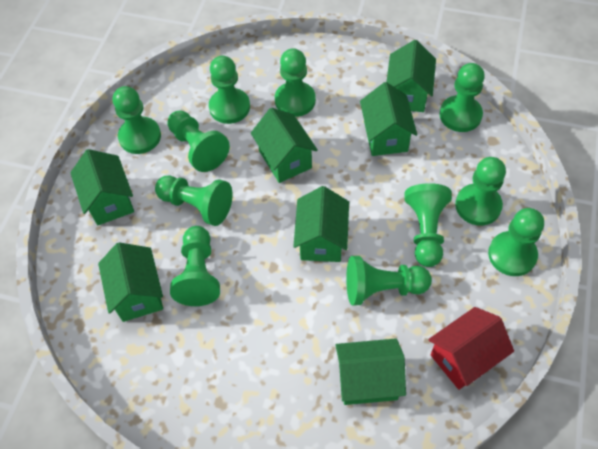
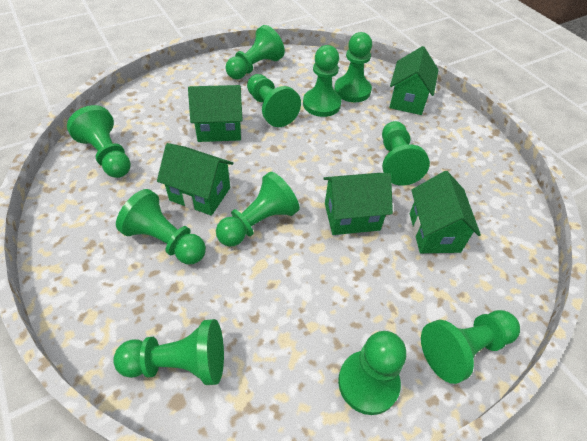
green house: 7 -> 5
red house: 1 -> 0

